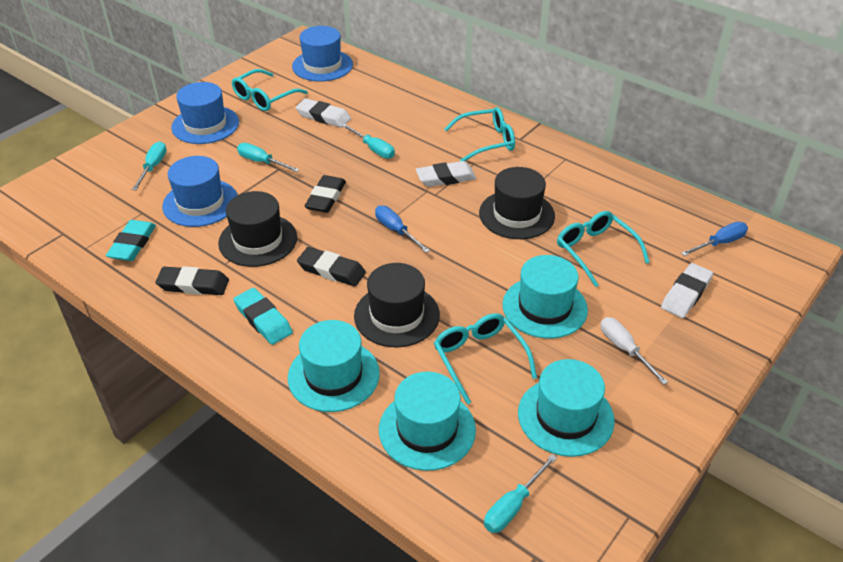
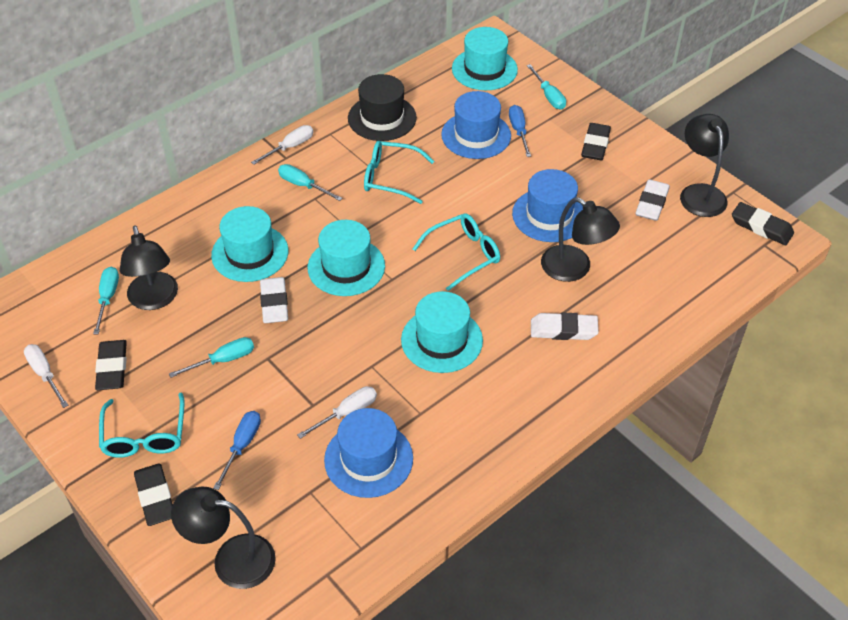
black eraser: 3 -> 4
black hat: 3 -> 1
black lamp: 0 -> 4
turquoise eraser: 2 -> 0
turquoise glasses: 4 -> 3
white screwdriver: 1 -> 3

